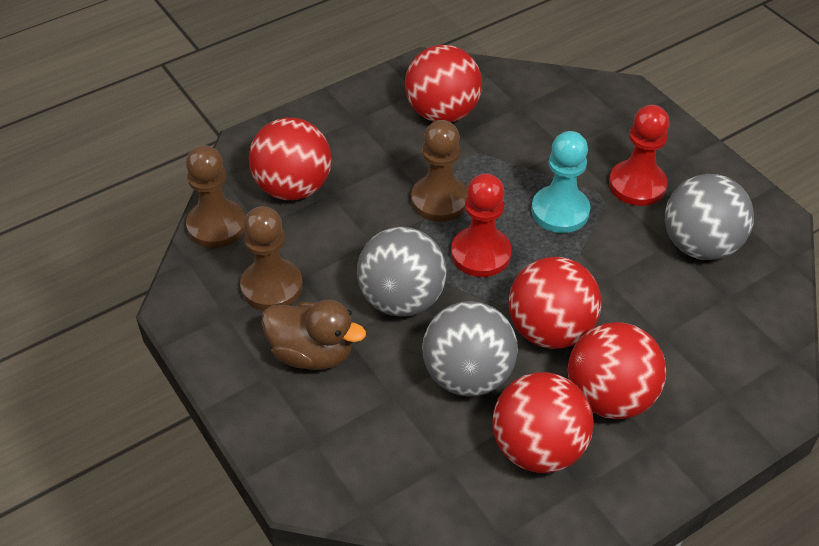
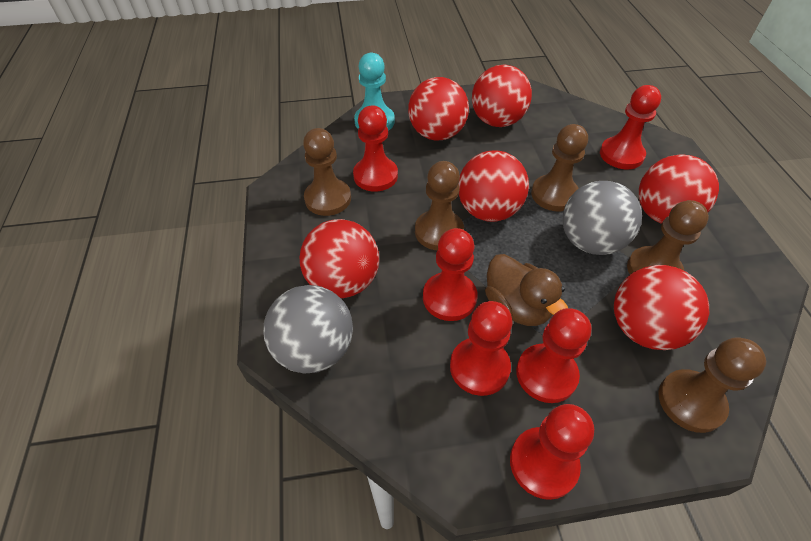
brown pawn: 3 -> 5
grey ball: 3 -> 2
red ball: 5 -> 6
red pawn: 2 -> 6

